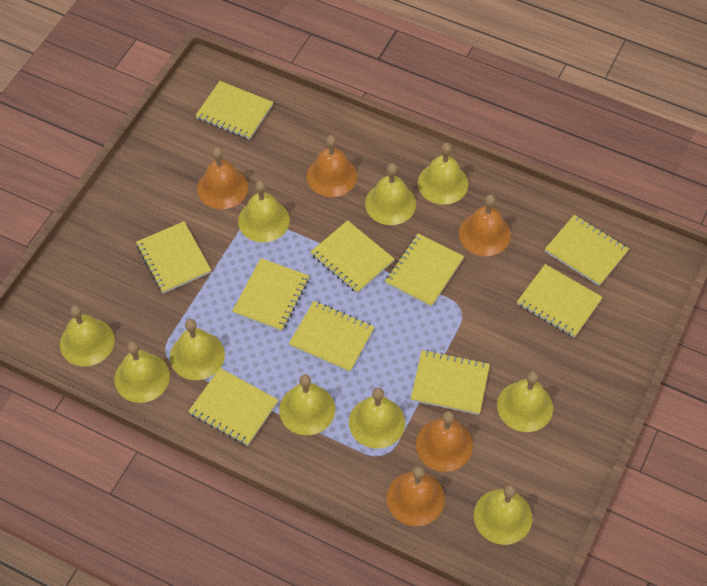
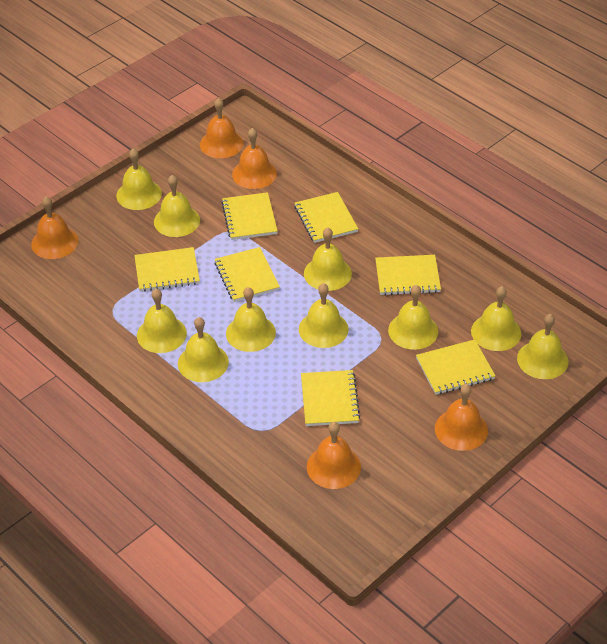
yellow notebook: 10 -> 7

